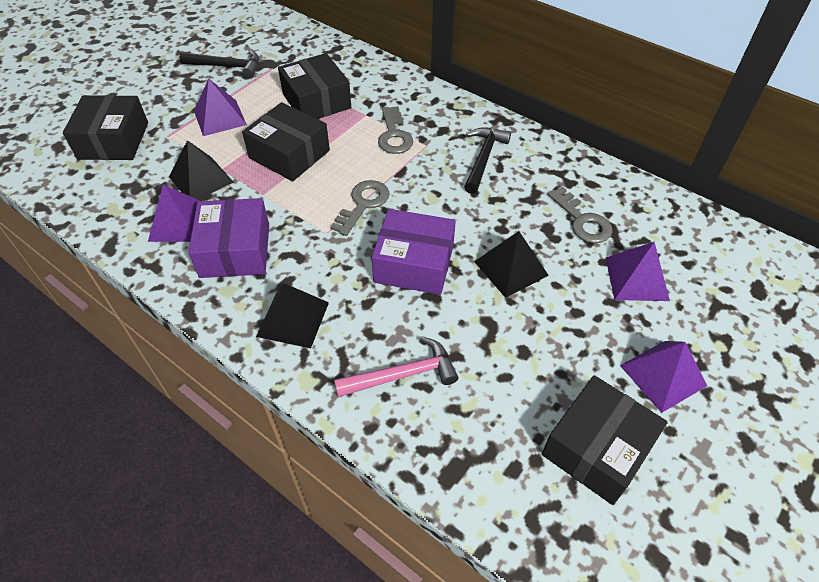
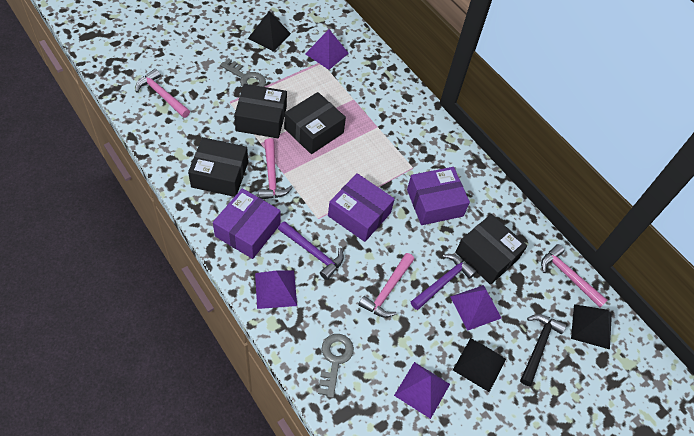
black hammer: 2 -> 1
grey key: 3 -> 2
pink hammer: 1 -> 4
purple box: 2 -> 3
purple hammer: 0 -> 2

